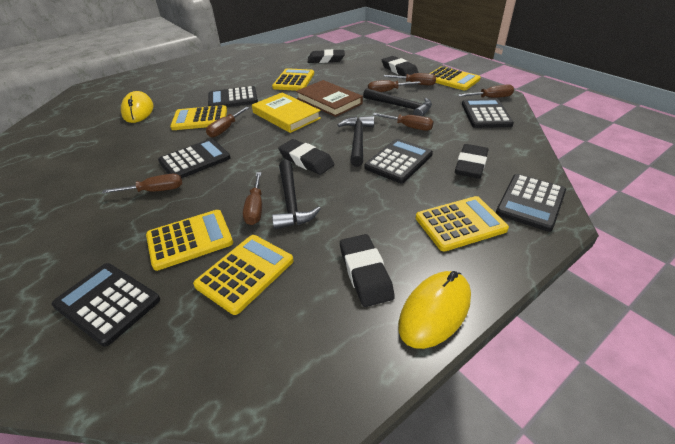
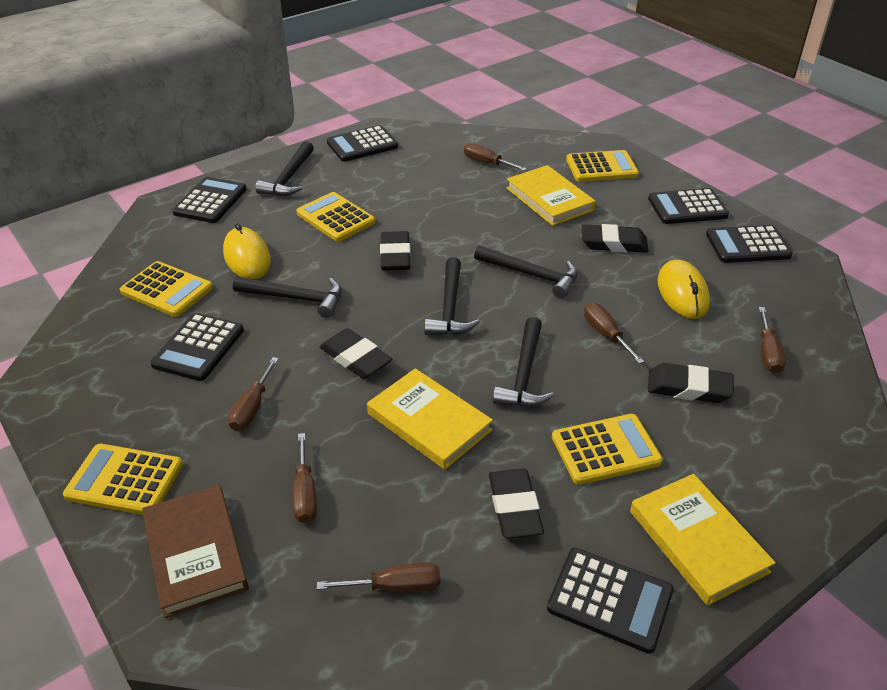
black hammer: 3 -> 5
brown screwdriver: 7 -> 6
yellow book: 1 -> 3
yellow calculator: 6 -> 5

